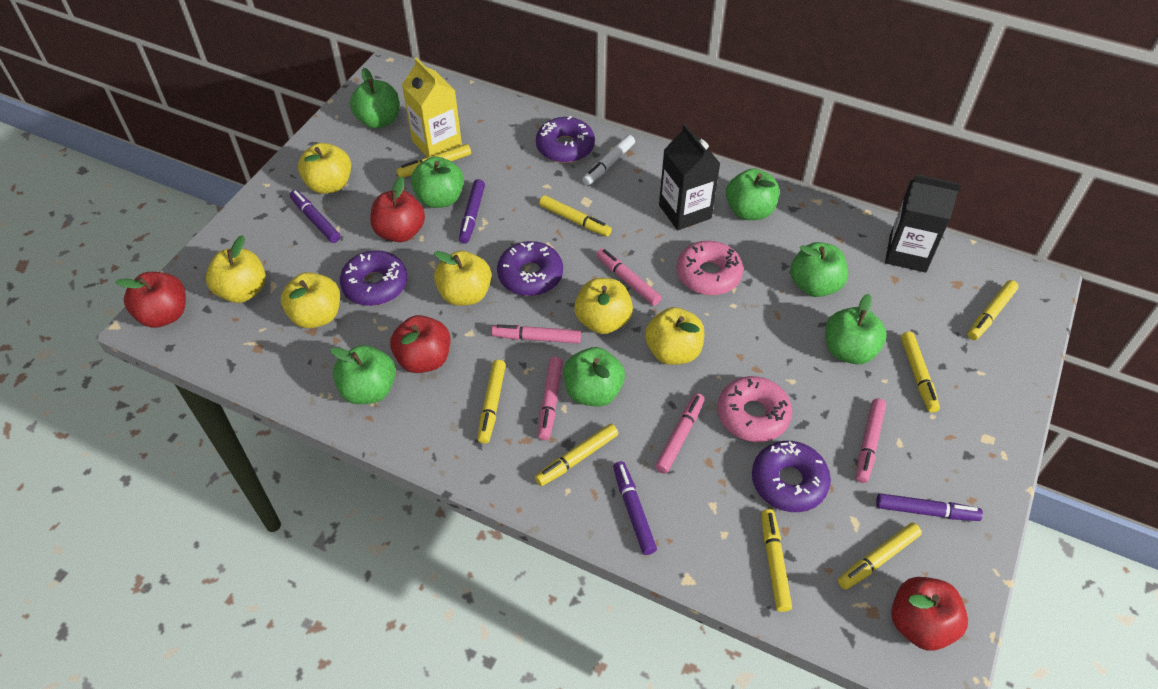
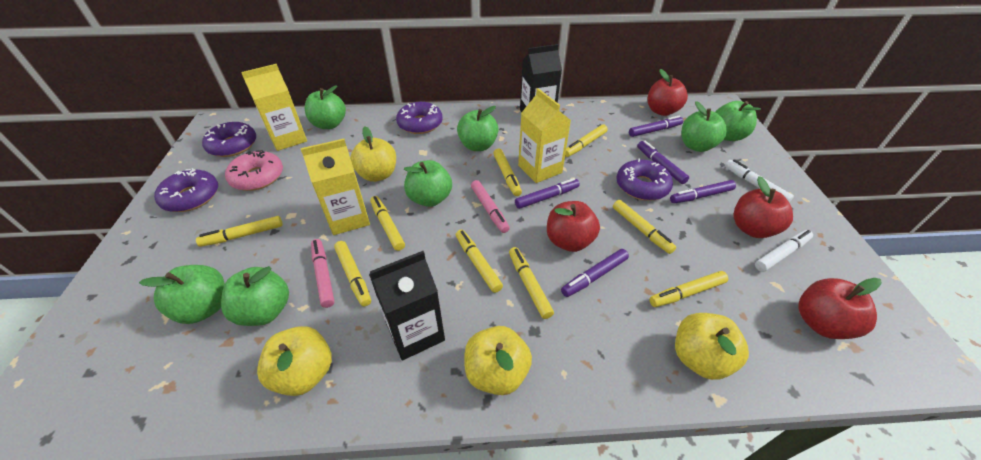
pink donut: 2 -> 1
pink marker: 5 -> 2
purple marker: 4 -> 5
white marker: 1 -> 2
yellow apple: 6 -> 4
yellow carton: 1 -> 3
yellow marker: 8 -> 9

